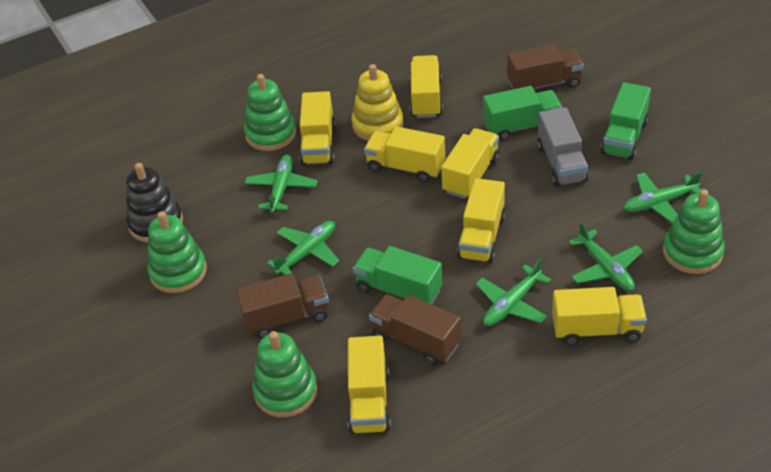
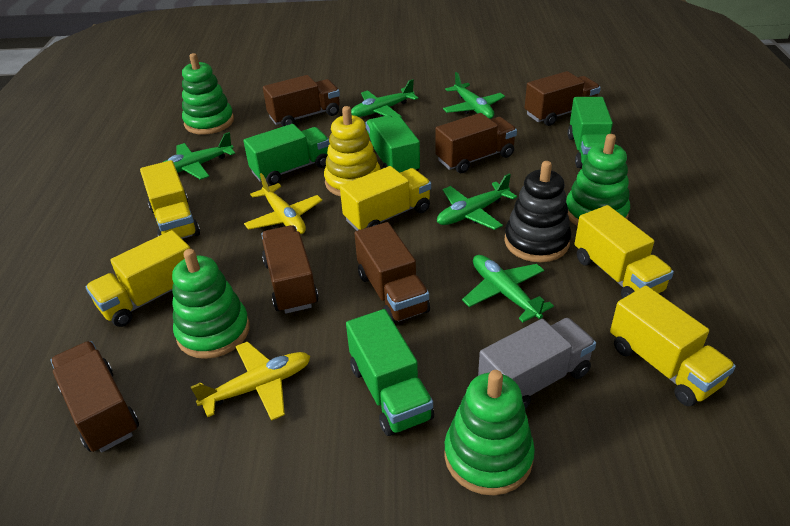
brown truck: 3 -> 6
green truck: 3 -> 4
yellow plane: 0 -> 2
yellow truck: 7 -> 5

